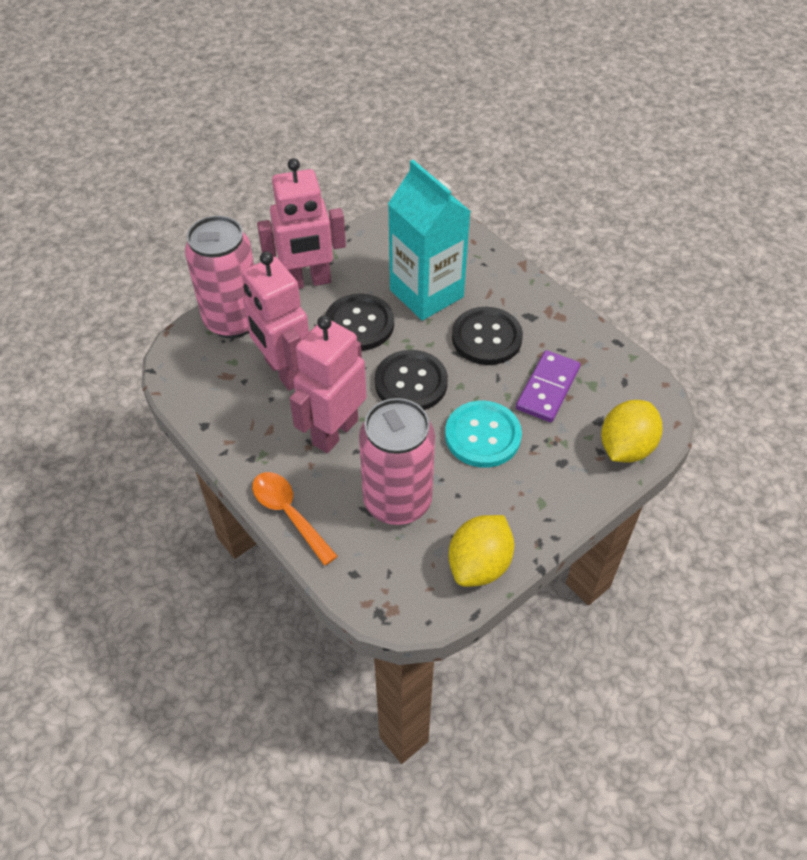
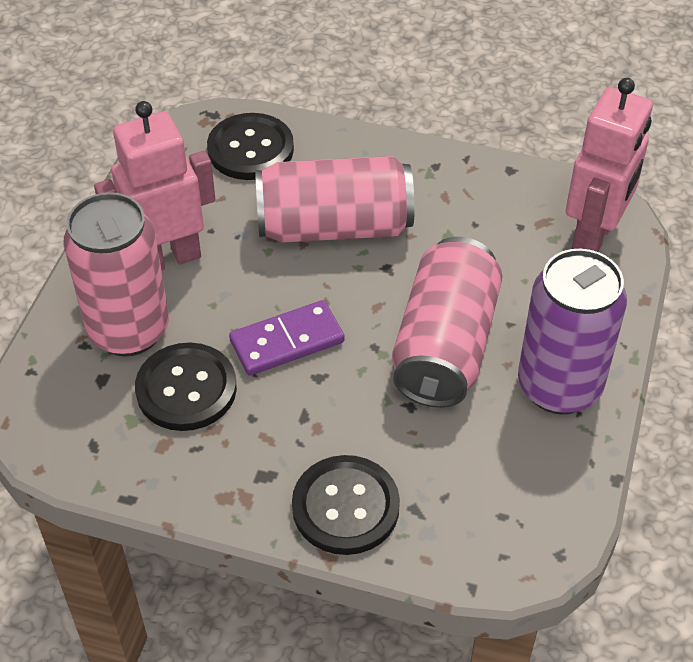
orange spoon: 1 -> 0
pink can: 2 -> 3
pink robot: 3 -> 2
purple can: 0 -> 1
turquoise button: 1 -> 0
turquoise carton: 1 -> 0
yellow lemon: 2 -> 0

